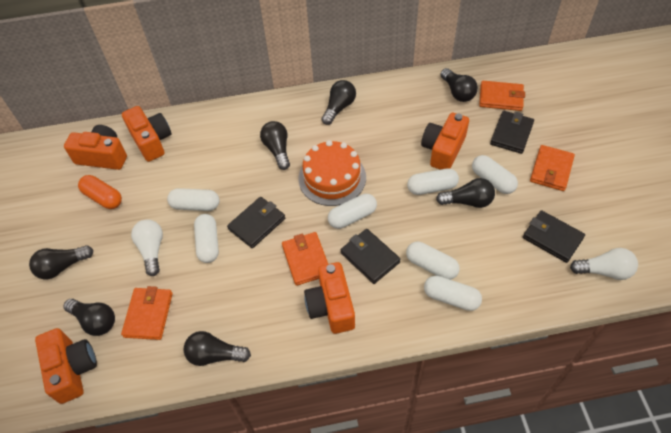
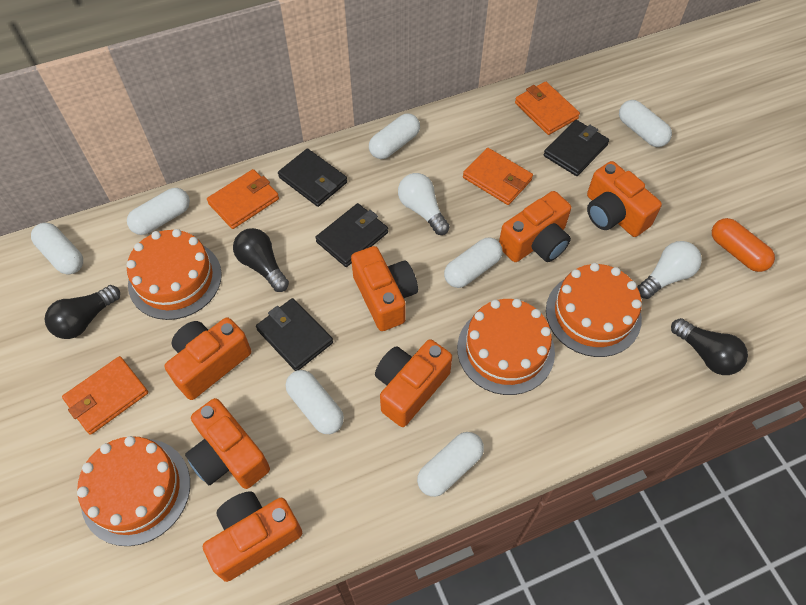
black light bulb: 7 -> 3
orange cake: 1 -> 4
orange camera: 5 -> 7

